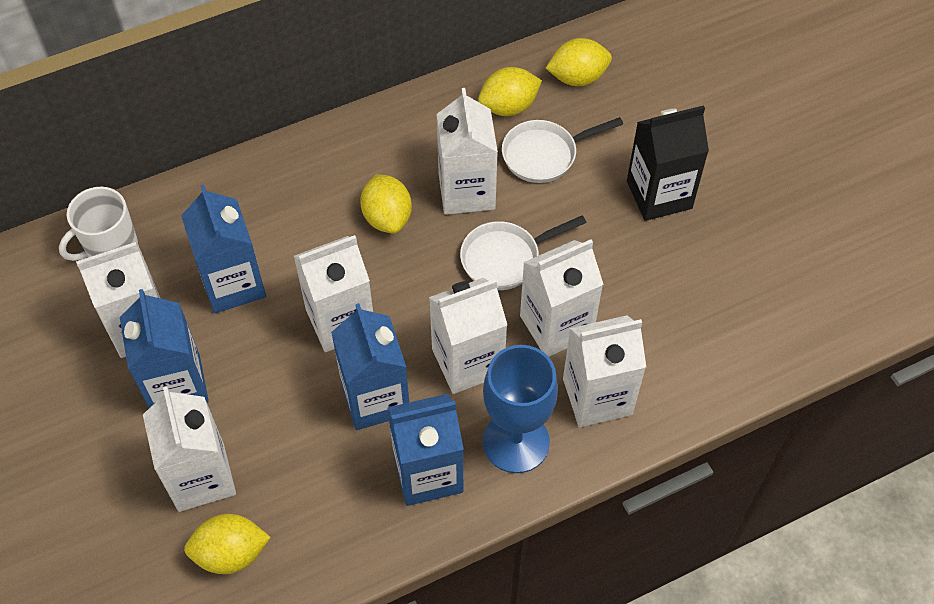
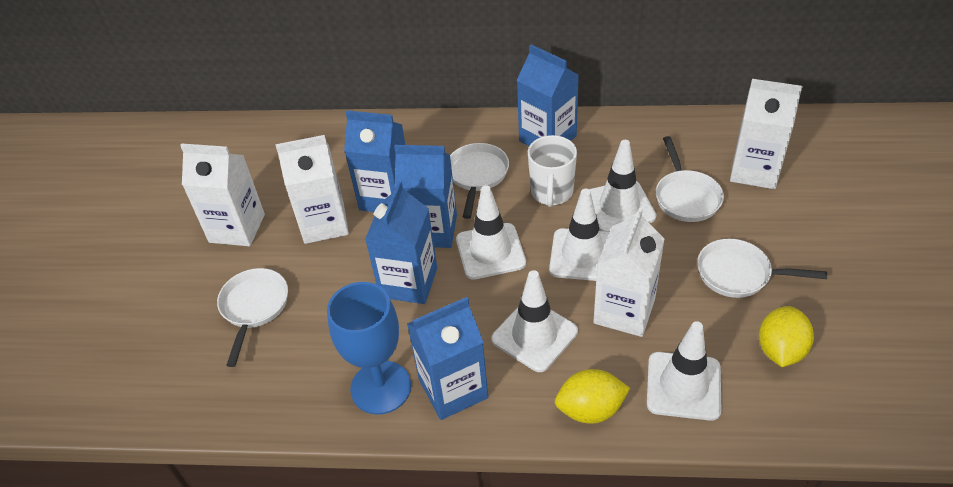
black carton: 1 -> 0
blue carton: 4 -> 5
white carton: 7 -> 4
white pan: 2 -> 4
white traffic cone: 0 -> 5
yellow lemon: 4 -> 2

